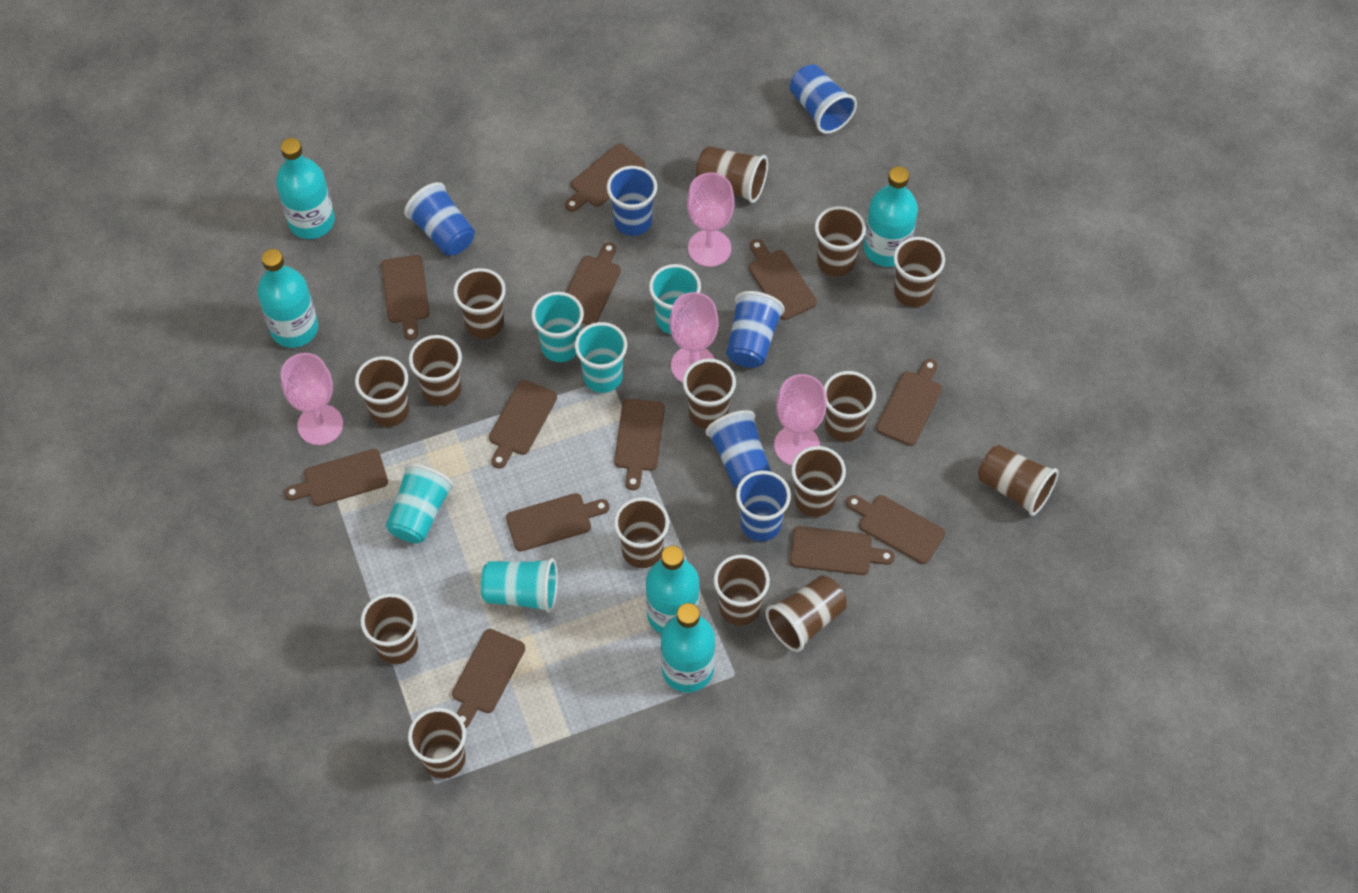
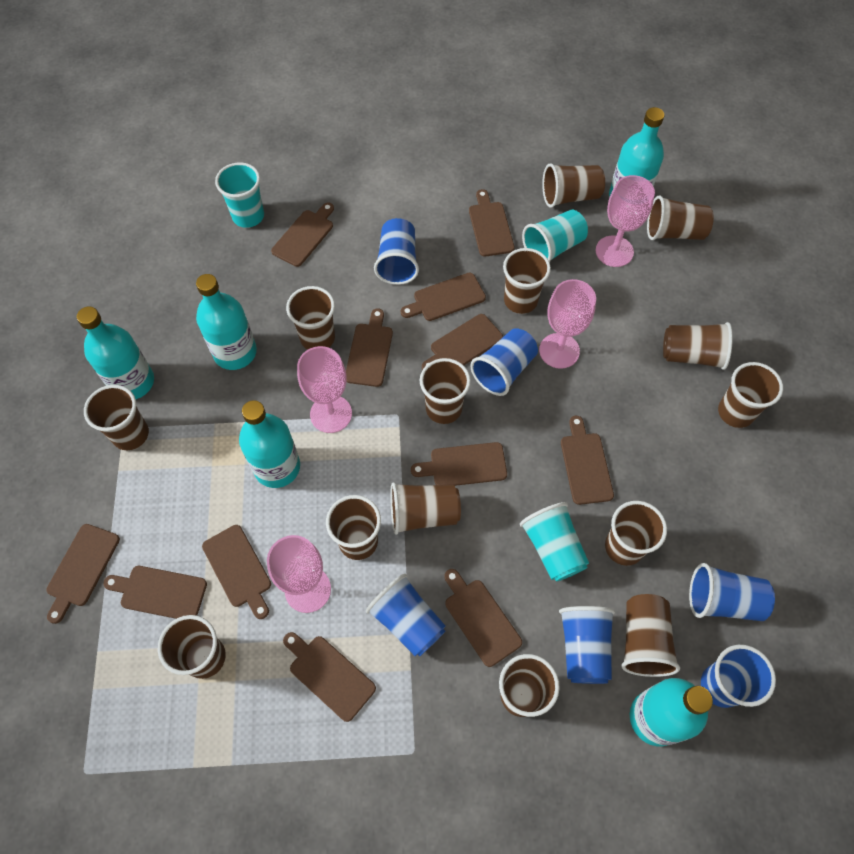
brown cup: 15 -> 14
turquoise cup: 5 -> 3

